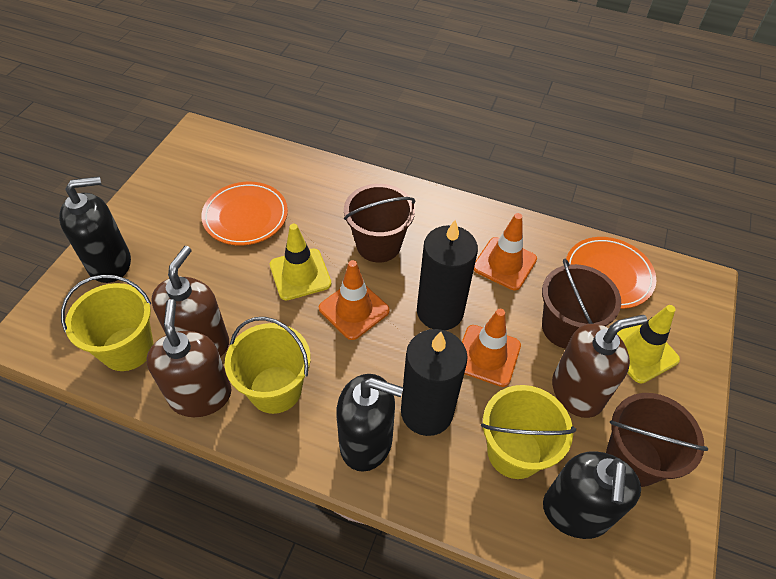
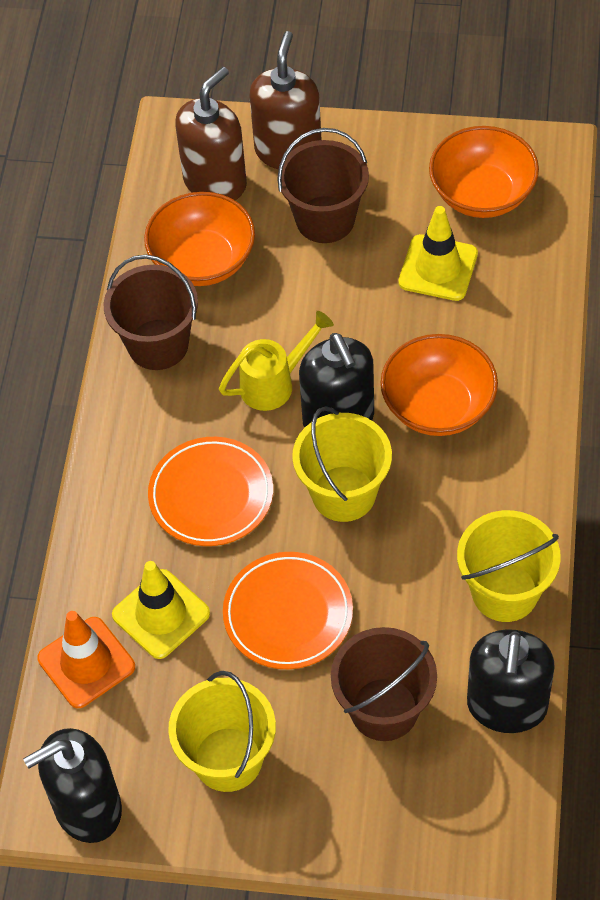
black candle: 2 -> 0
brown soap dispenser: 3 -> 2
orange bowl: 0 -> 3
orange traffic cone: 3 -> 1
yellow watering can: 0 -> 1

